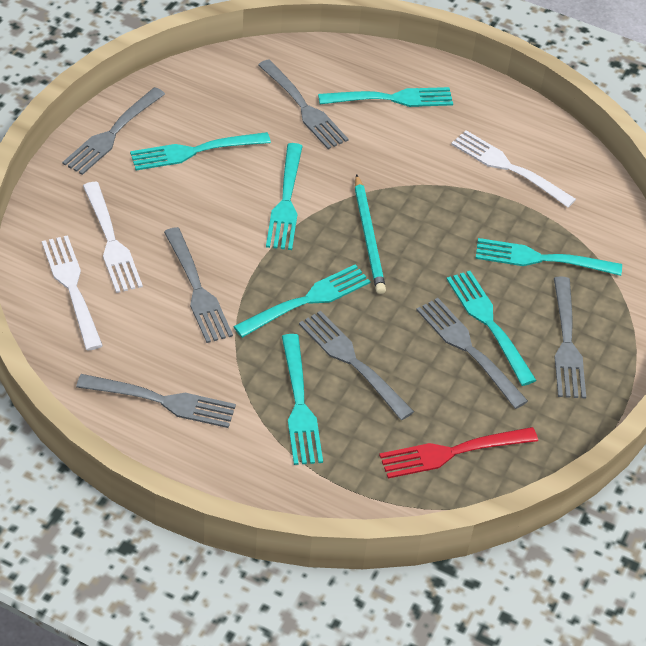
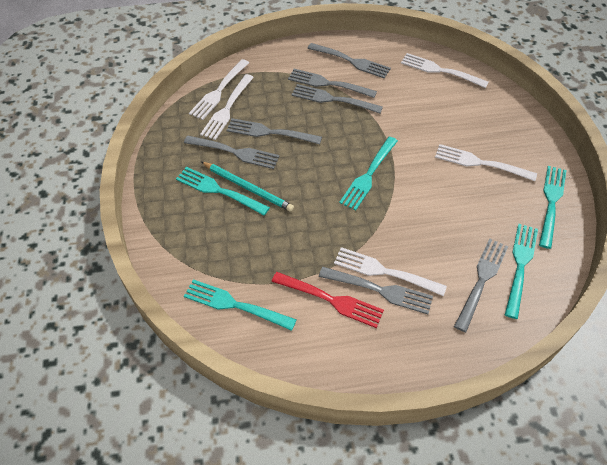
turquoise fork: 7 -> 5
white fork: 3 -> 5

